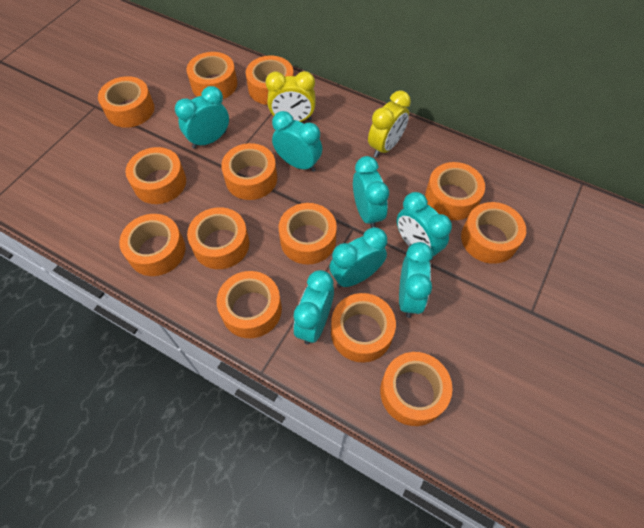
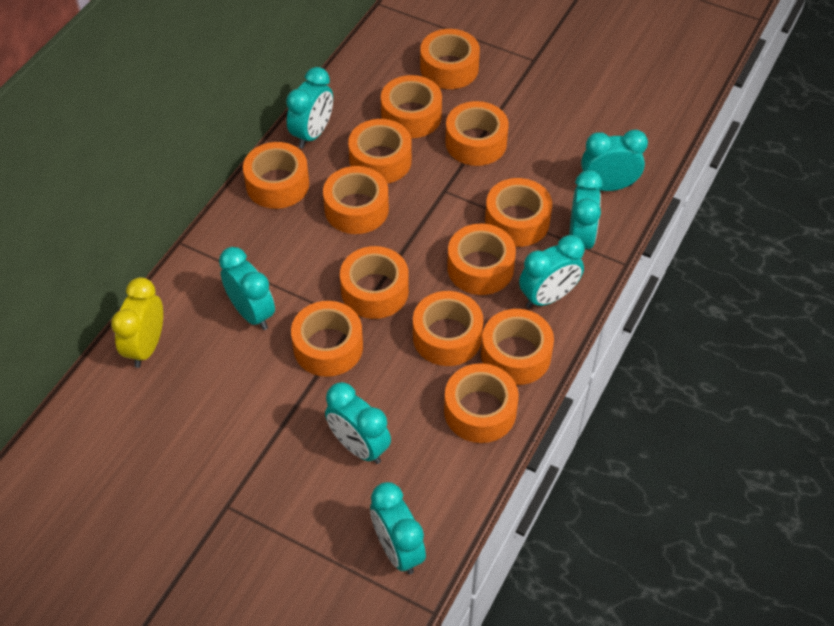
yellow clock: 2 -> 1

